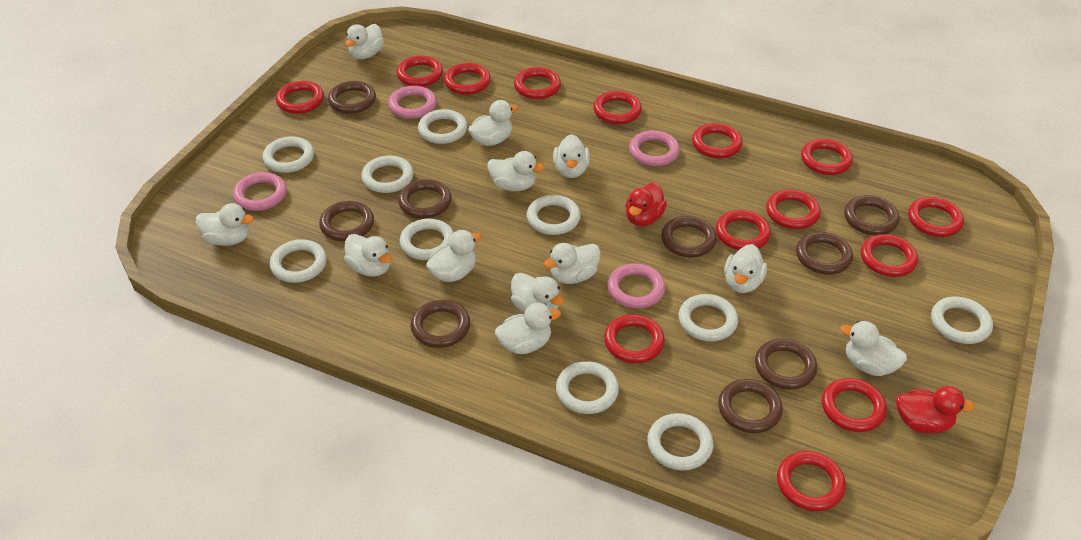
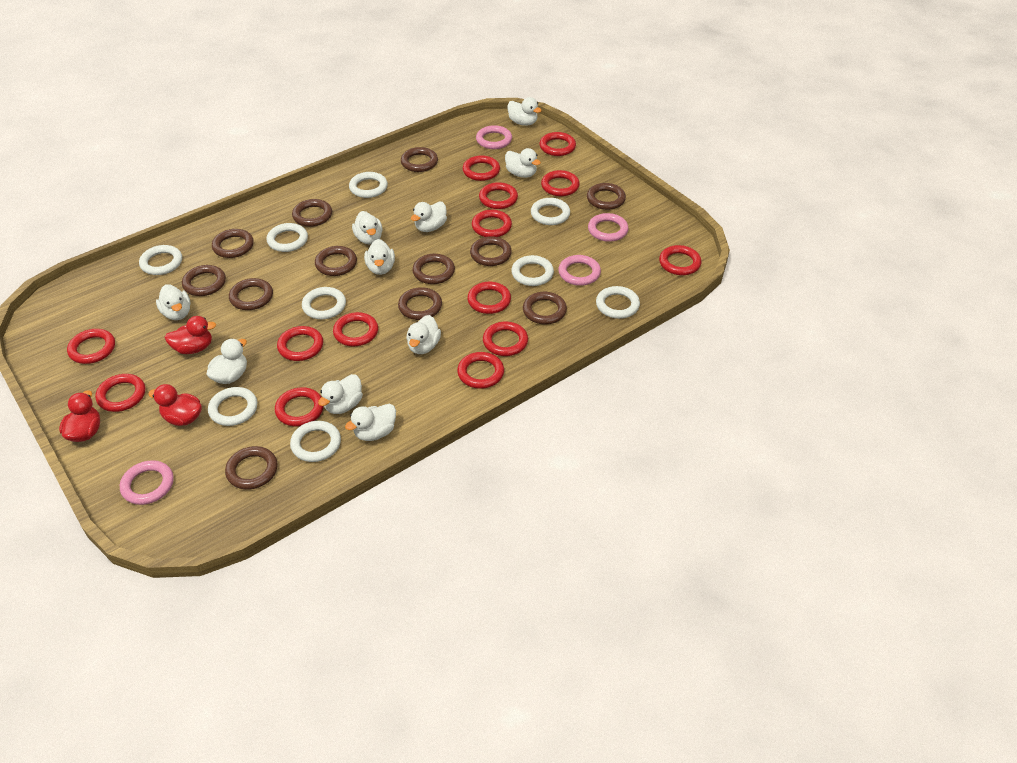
brown ring: 9 -> 12
red duck: 2 -> 3
white duck: 12 -> 10
white ring: 10 -> 9

